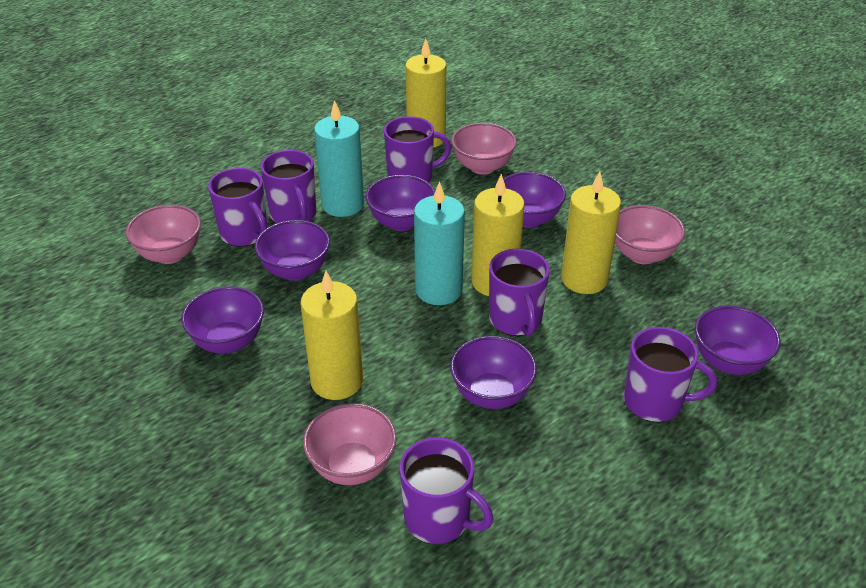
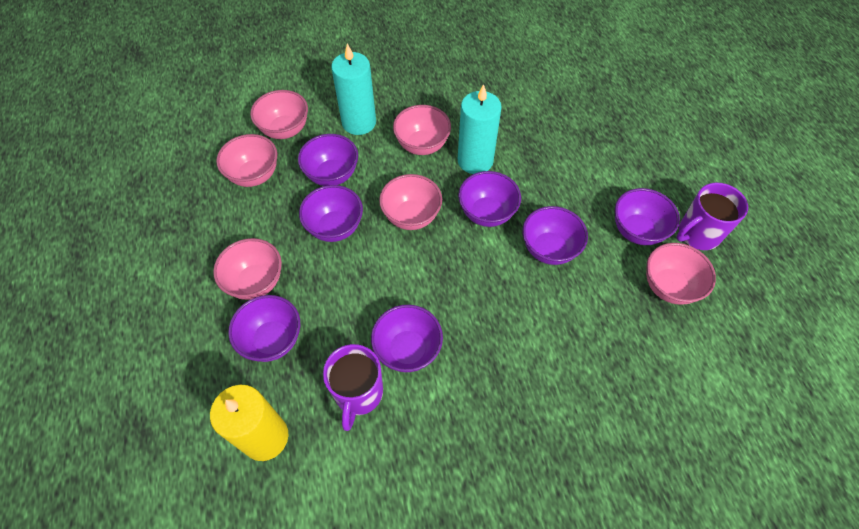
pink bowl: 4 -> 6
purple bowl: 6 -> 7
purple mug: 6 -> 2
yellow candle: 4 -> 1

